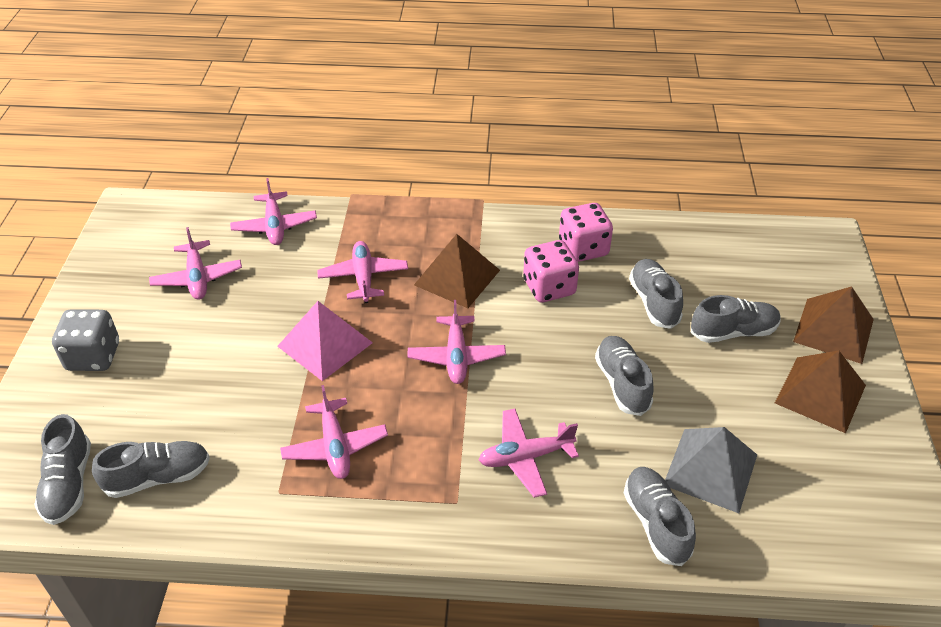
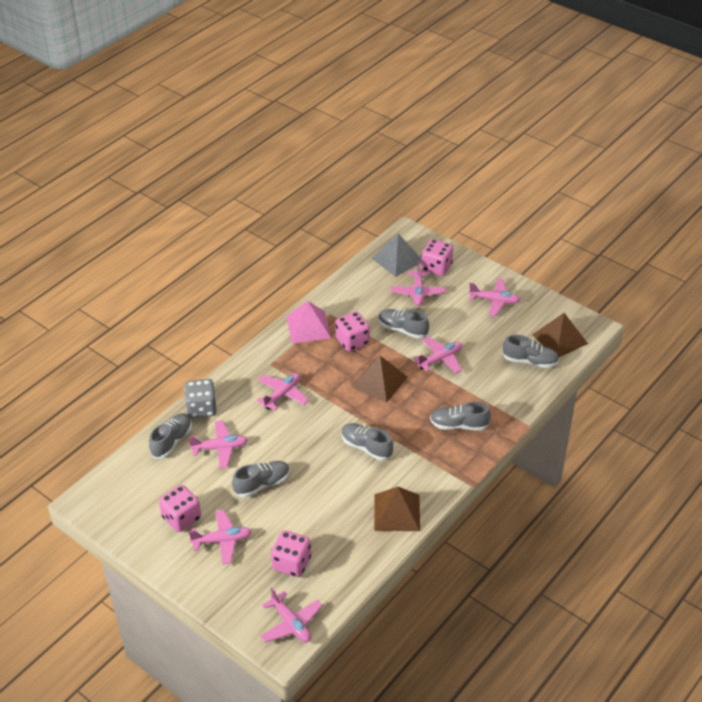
pink dice: 2 -> 4
pink plane: 6 -> 7

